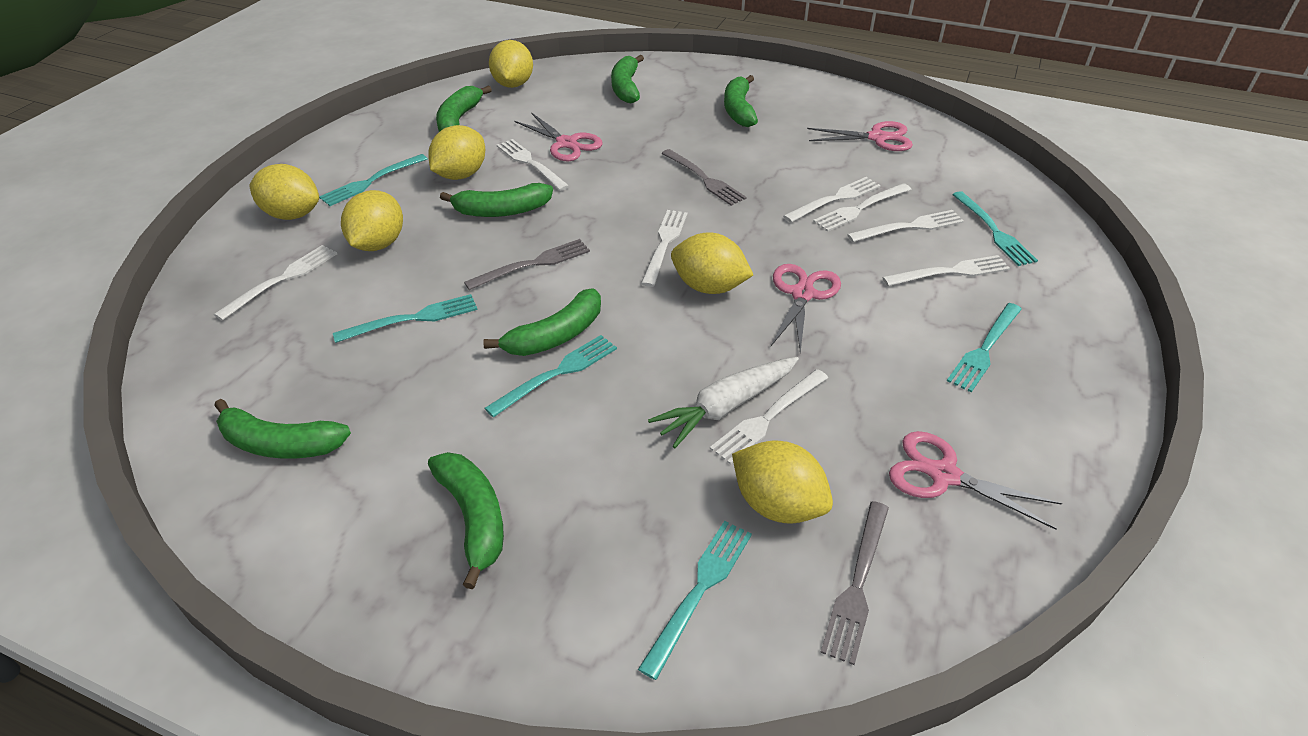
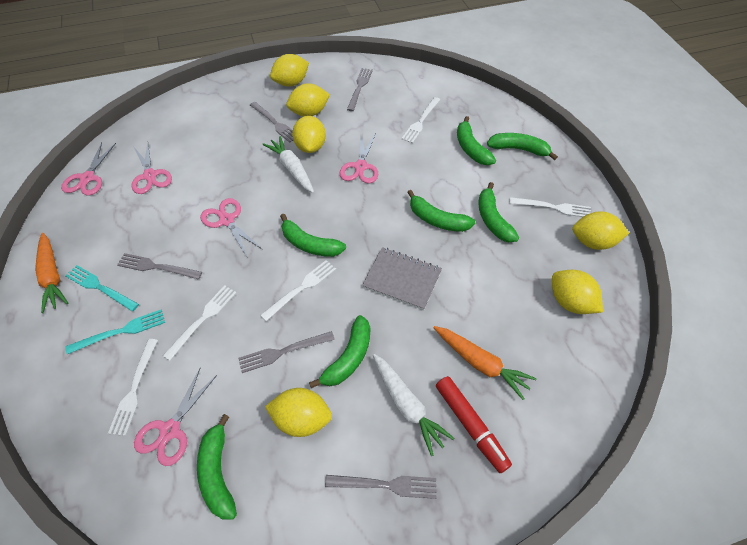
grey fork: 3 -> 5
grey notebook: 0 -> 1
orange carrot: 0 -> 2
pink scissors: 4 -> 5
red marker: 0 -> 1
turquoise fork: 6 -> 2
white carrot: 1 -> 2
white fork: 8 -> 5

